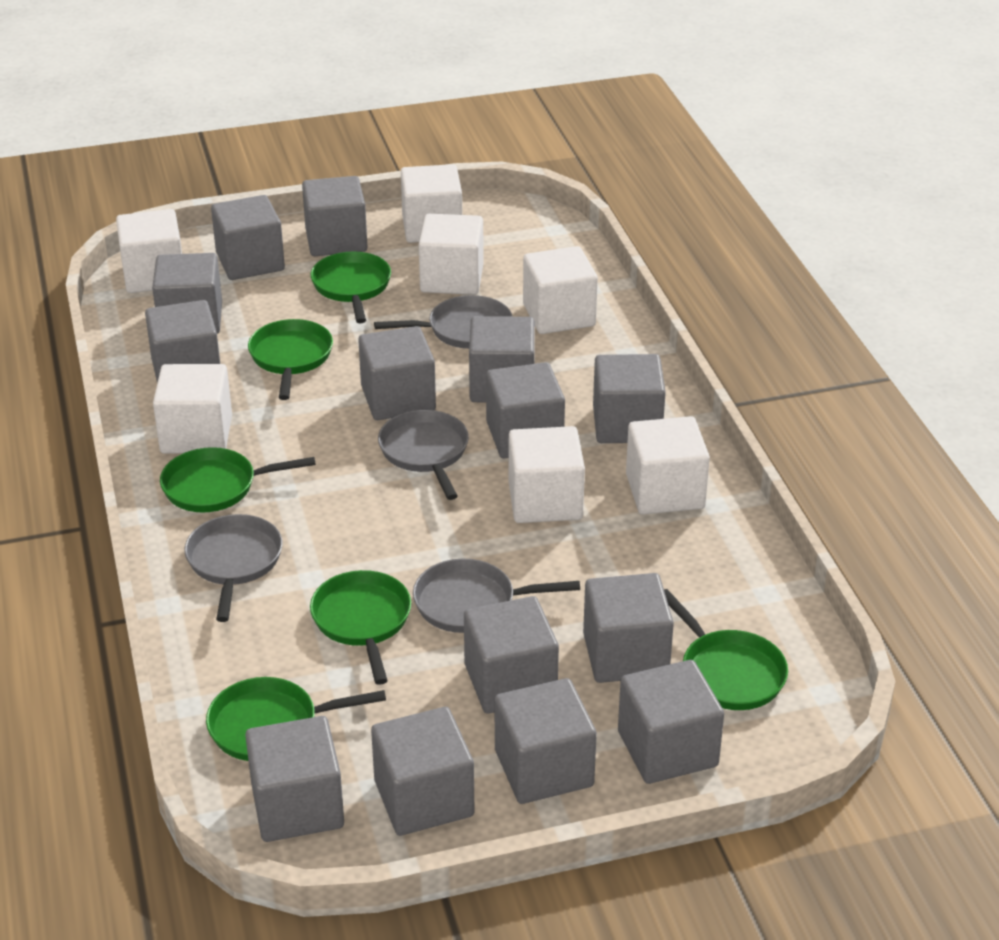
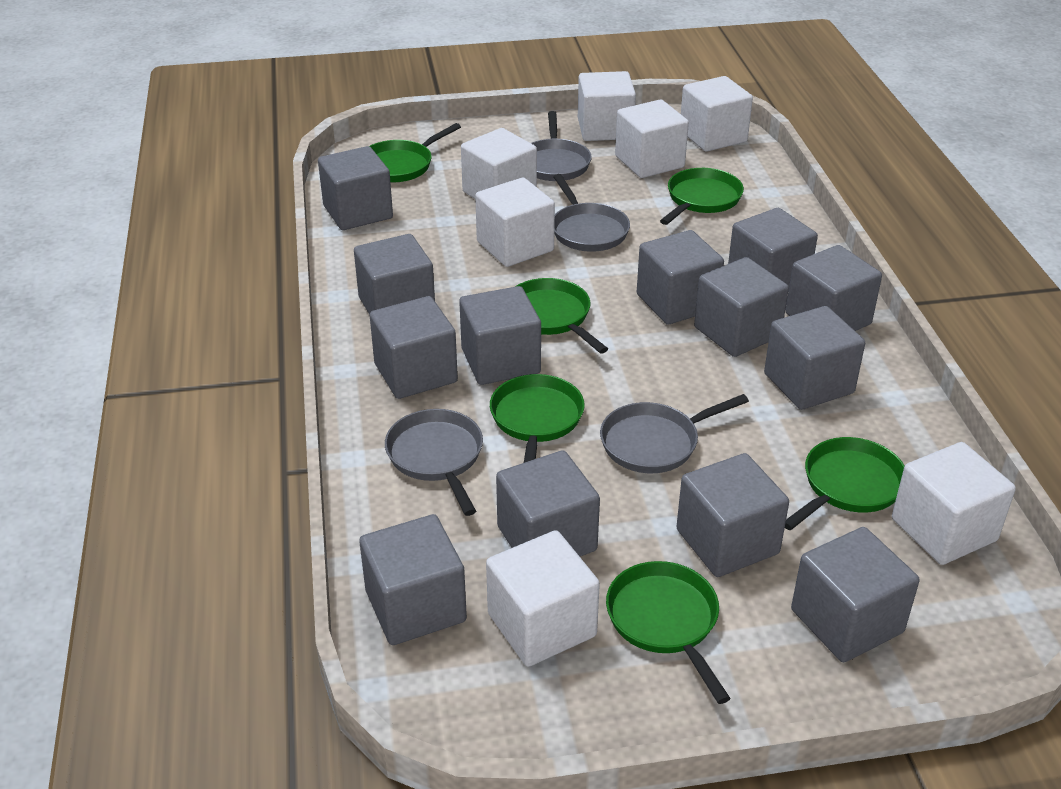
grey cube: 14 -> 13

